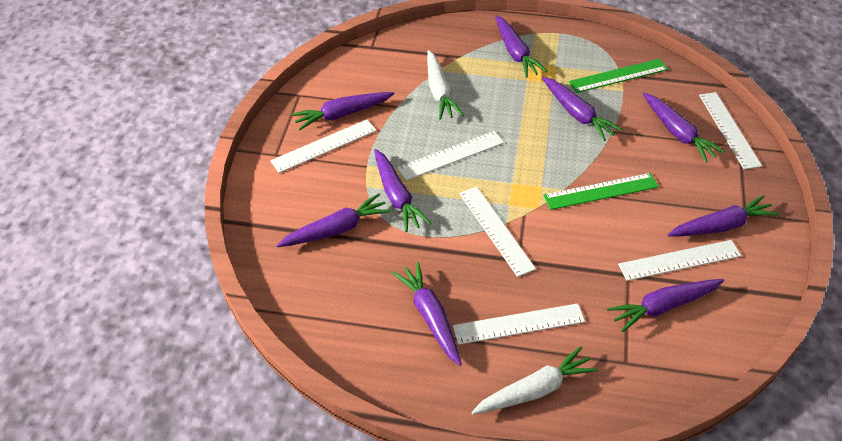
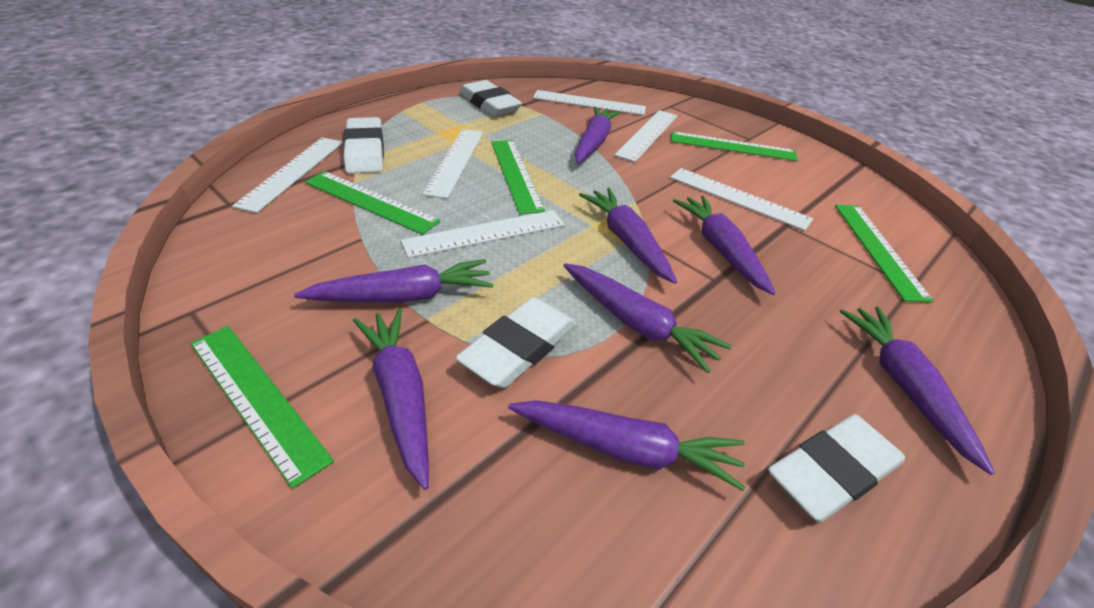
green ruler: 2 -> 5
purple carrot: 9 -> 8
white carrot: 2 -> 0
white eraser: 0 -> 4

